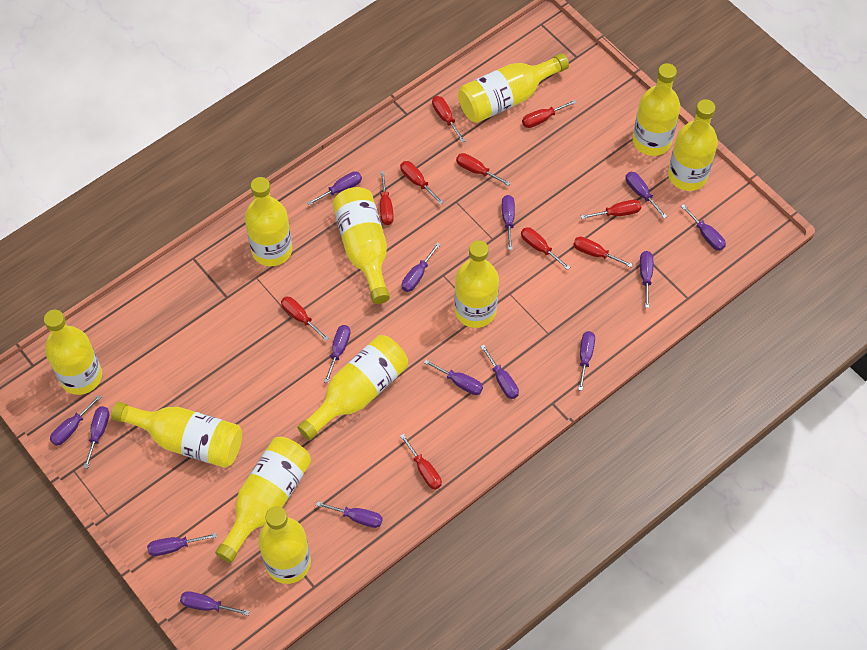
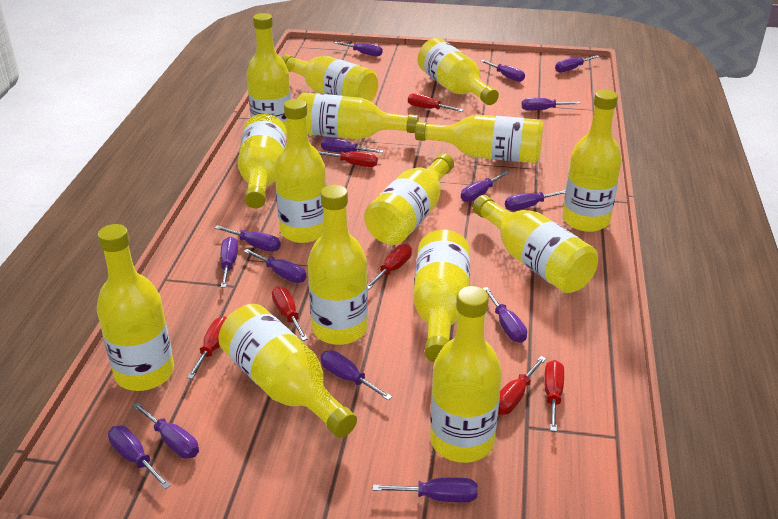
red screwdriver: 10 -> 7
yellow bottle: 11 -> 15

